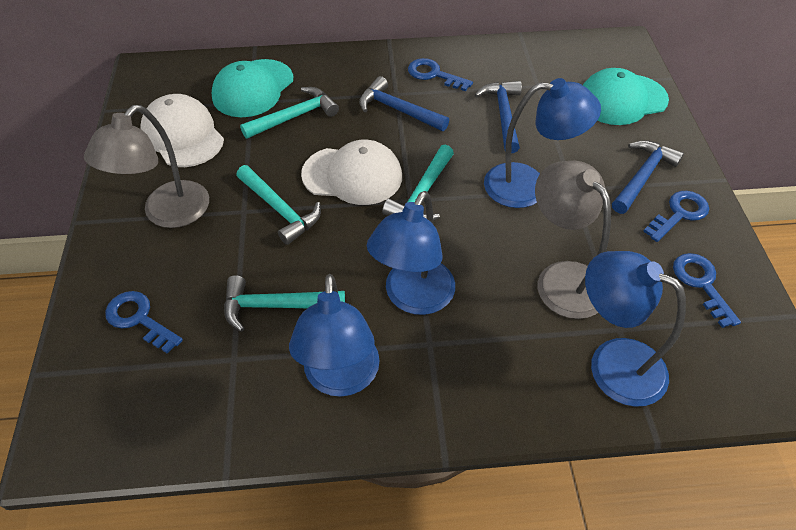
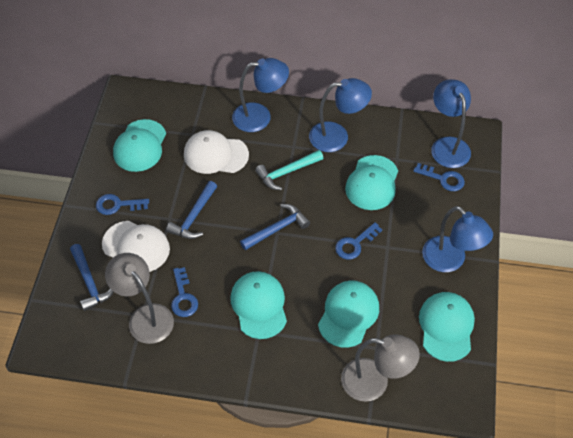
turquoise cap: 2 -> 5
turquoise hammer: 4 -> 1

